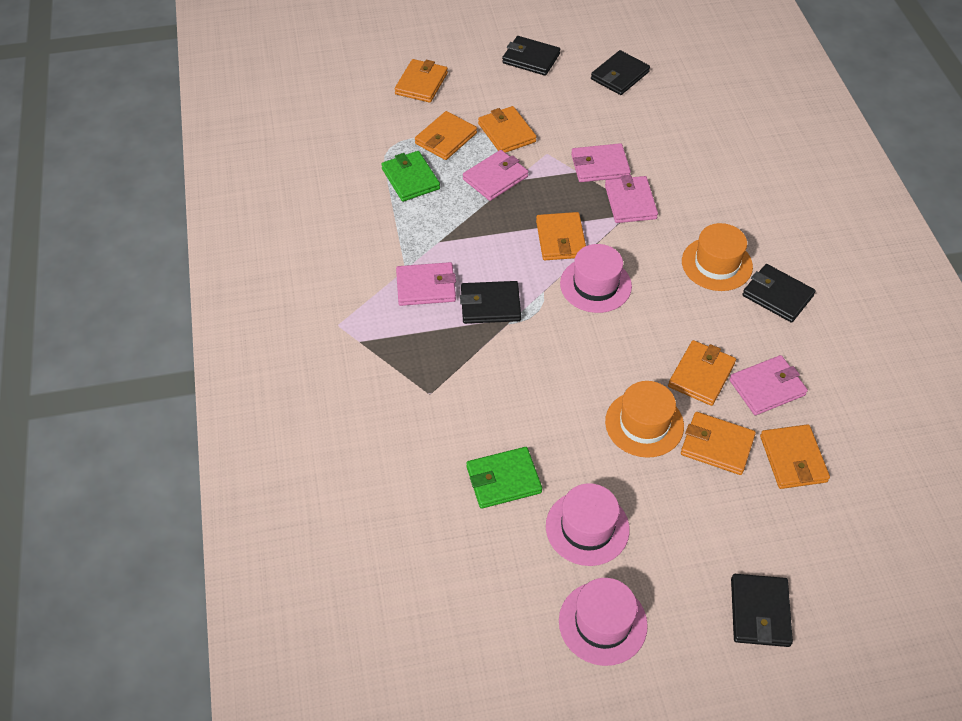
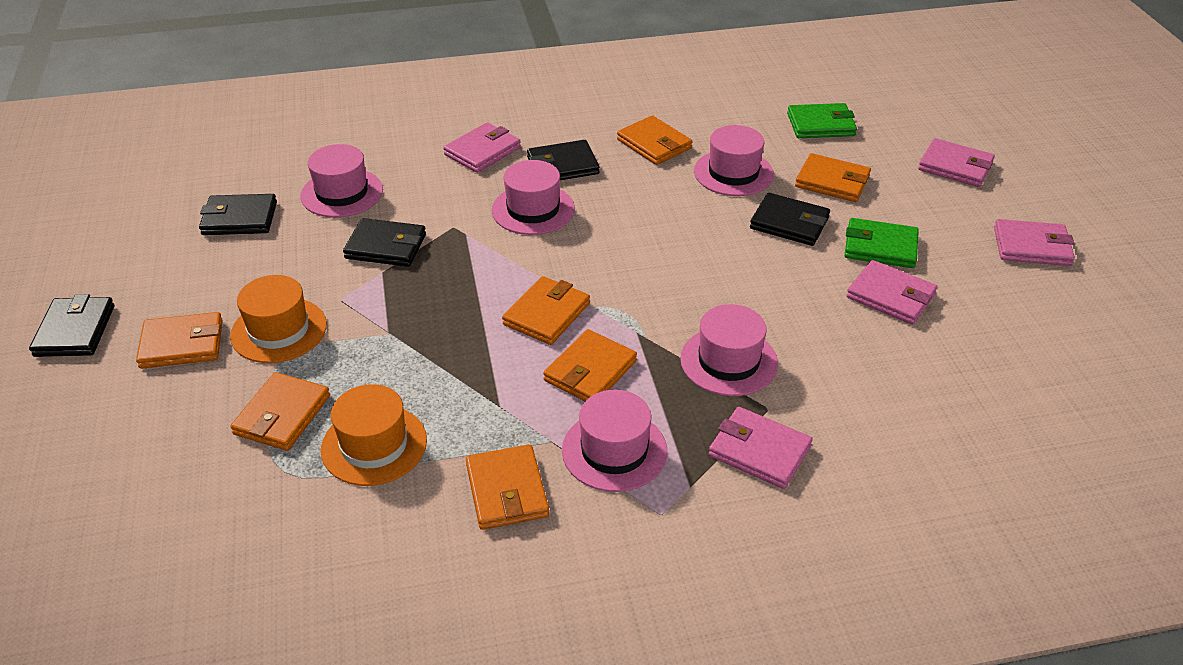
pink hat: 3 -> 5

